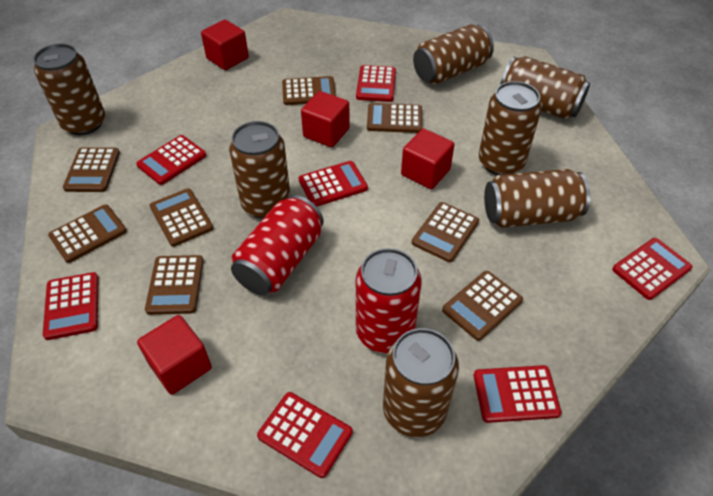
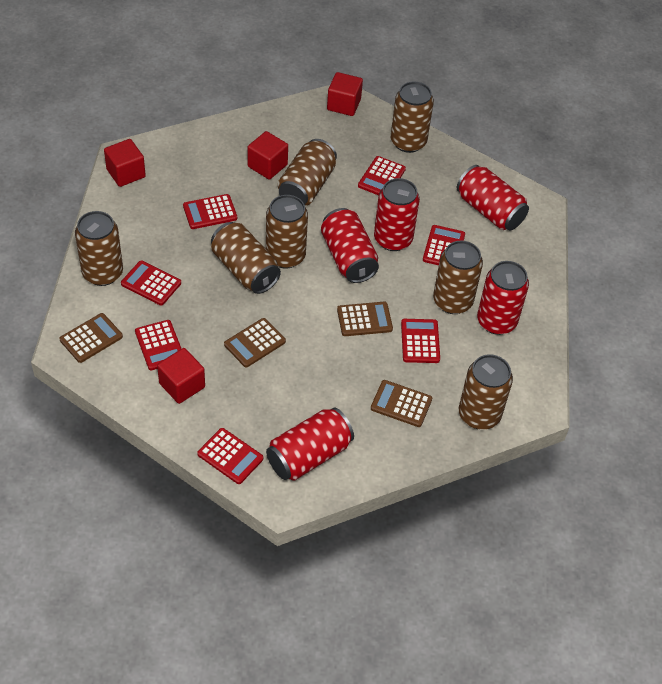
brown calculator: 8 -> 4
red can: 2 -> 5

